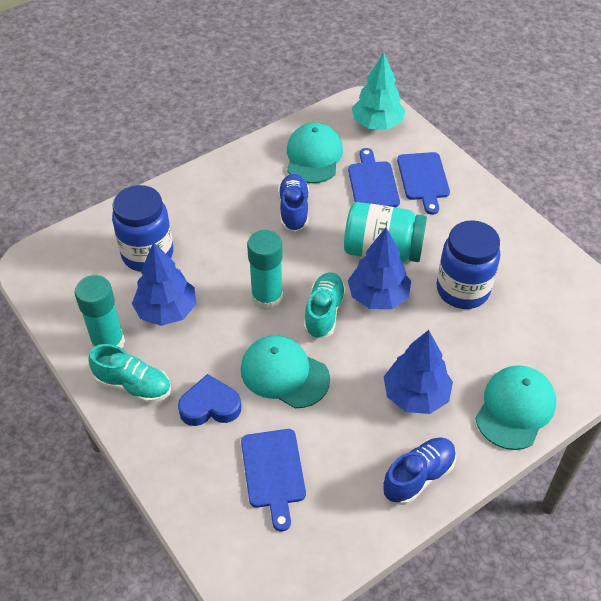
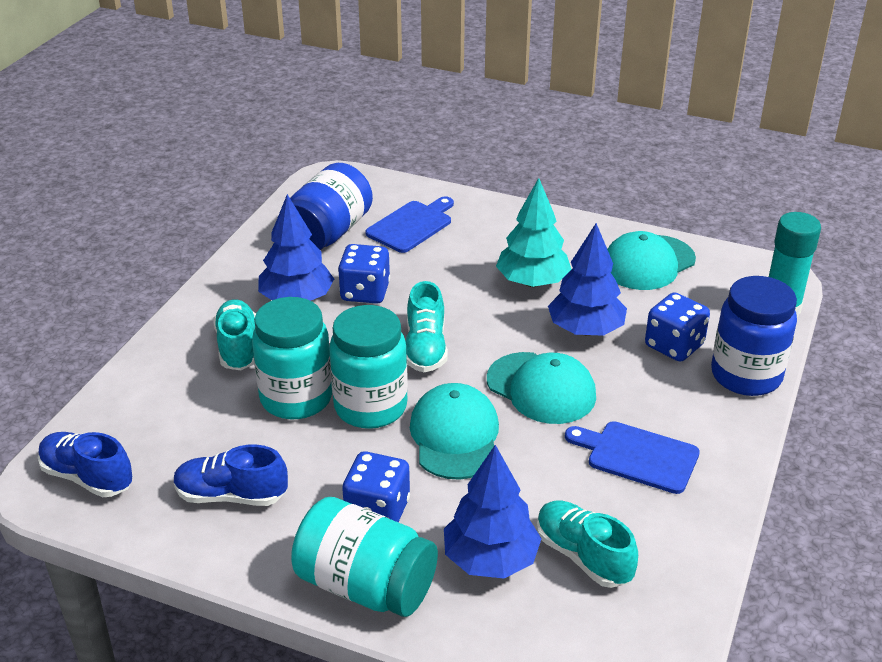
blue cutting board: 3 -> 2
blue dice: 0 -> 3
blue heart: 1 -> 0
turquoise glue stick: 2 -> 1
turquoise jar: 1 -> 3
turquoise shoe: 2 -> 3

